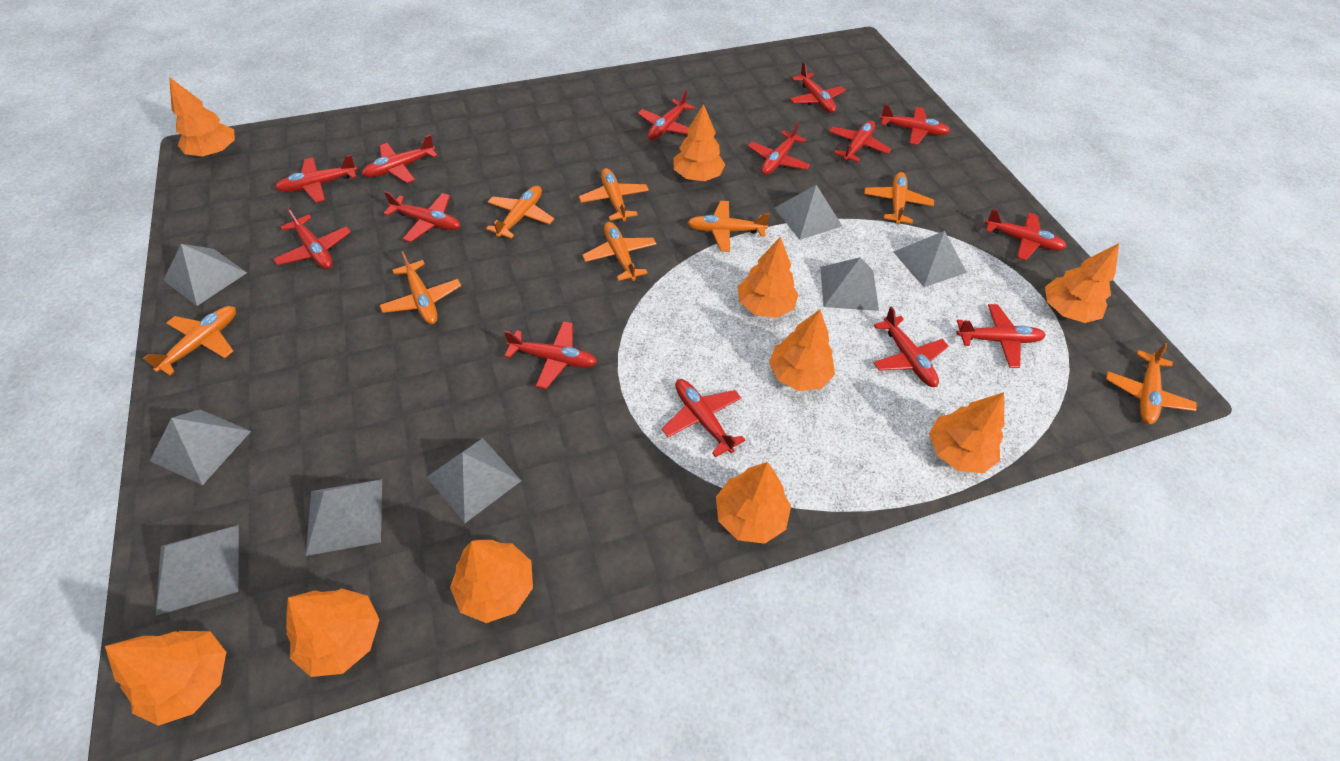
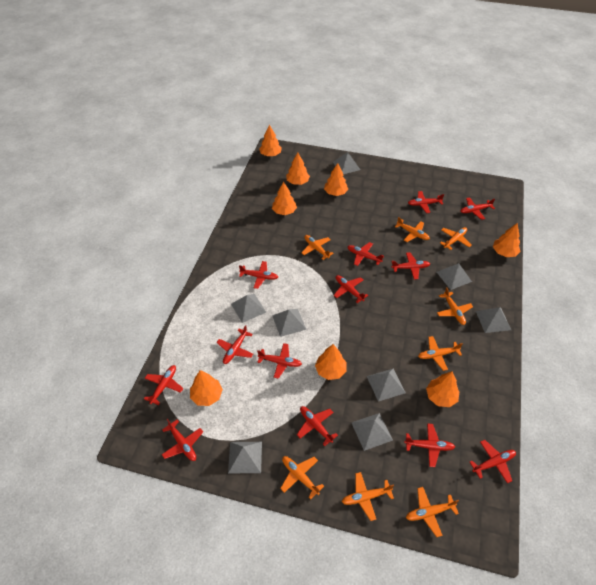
orange tree: 10 -> 8
red plane: 14 -> 13

